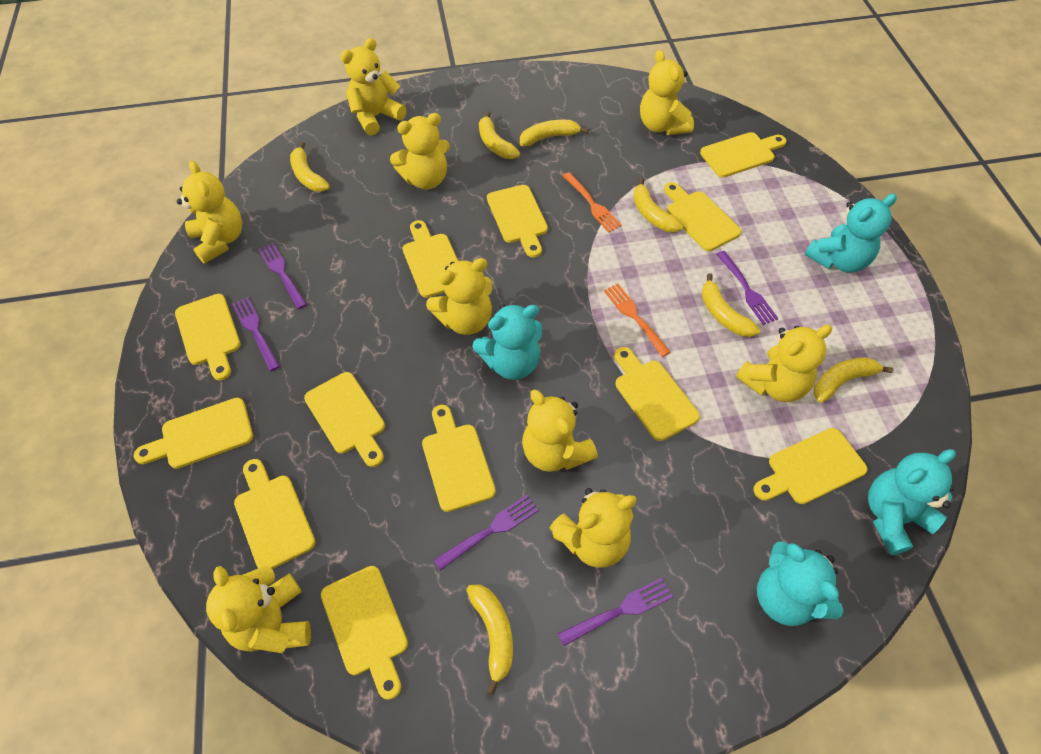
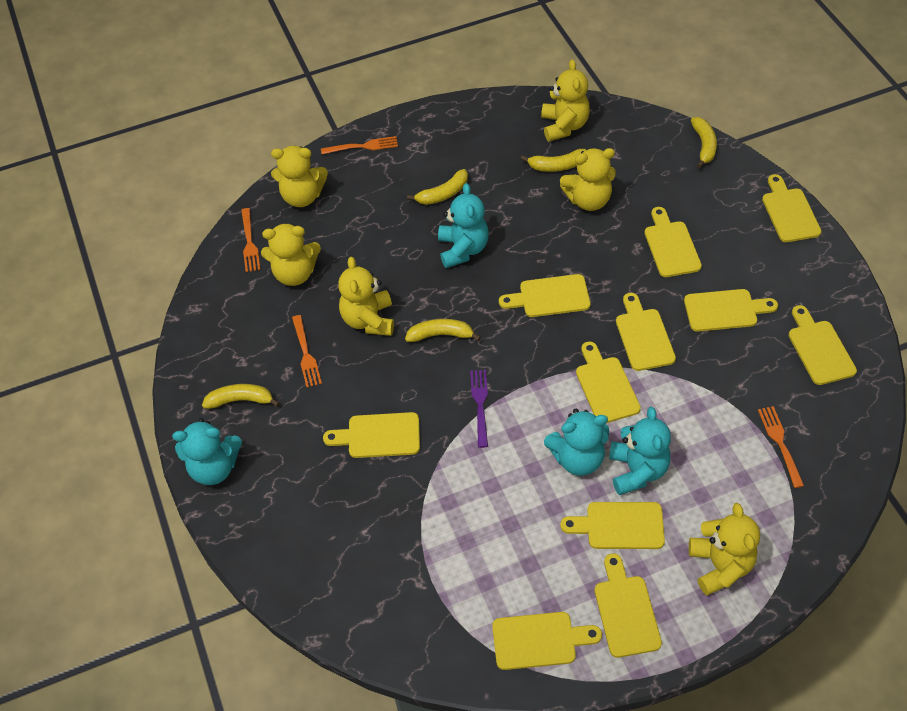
orange fork: 2 -> 4
purple fork: 5 -> 1
yellow banana: 7 -> 5
yellow cutting board: 12 -> 11
yellow teddy bear: 9 -> 6

